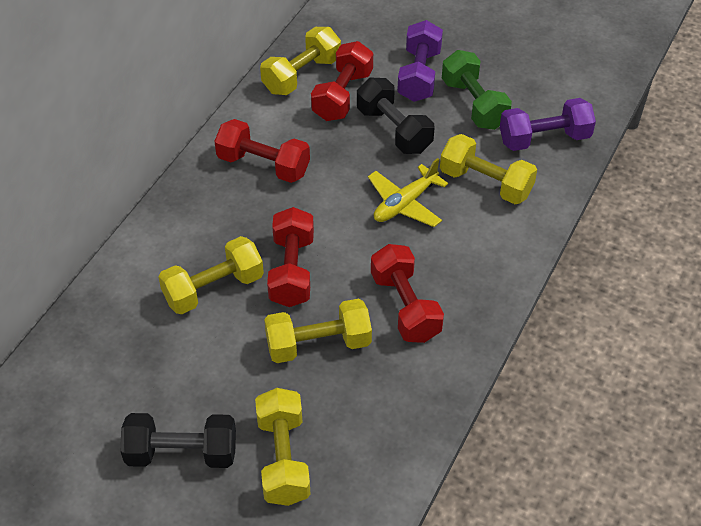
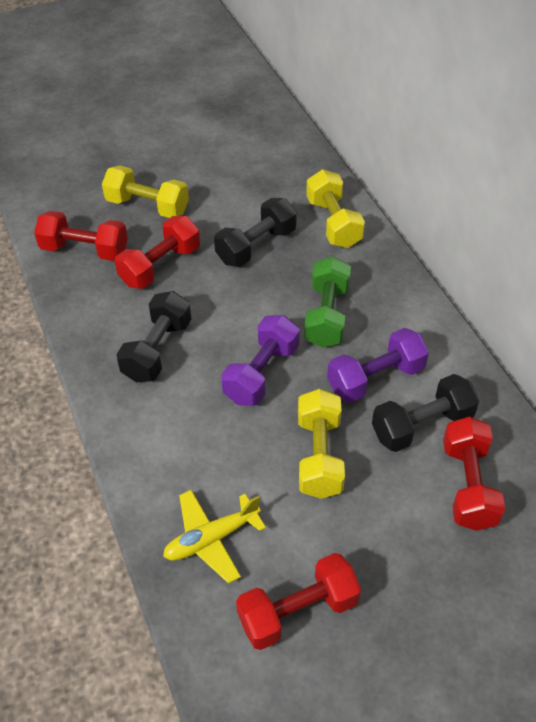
black dumbbell: 2 -> 3
yellow dumbbell: 5 -> 3

